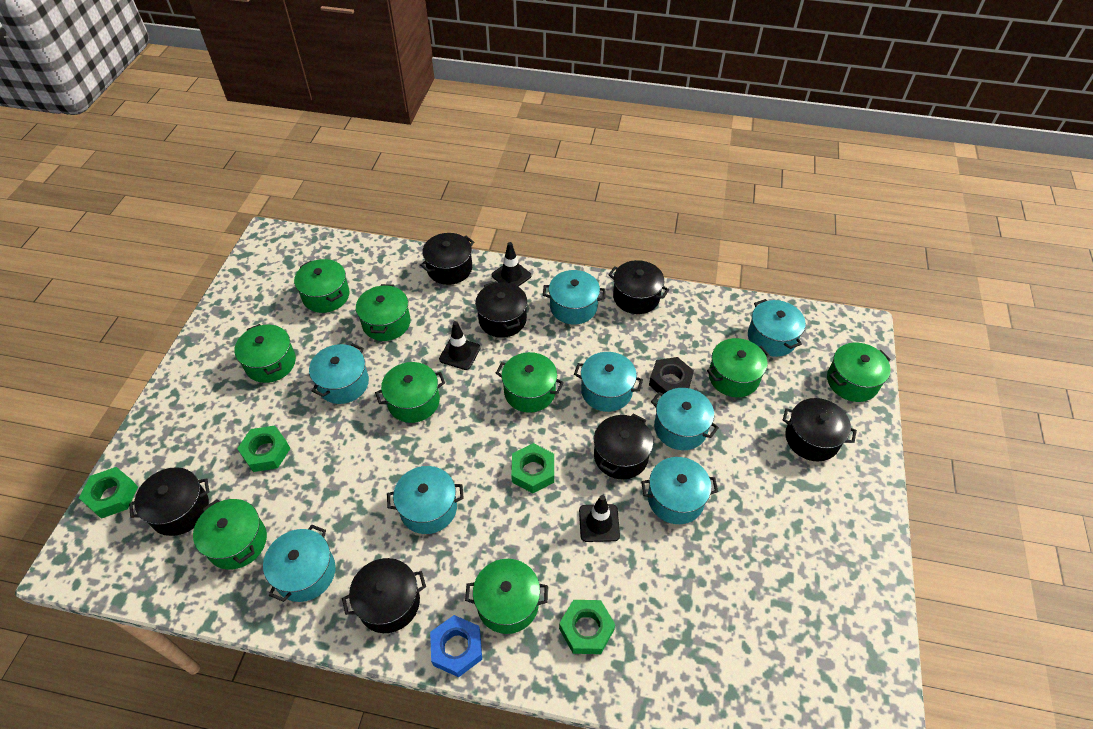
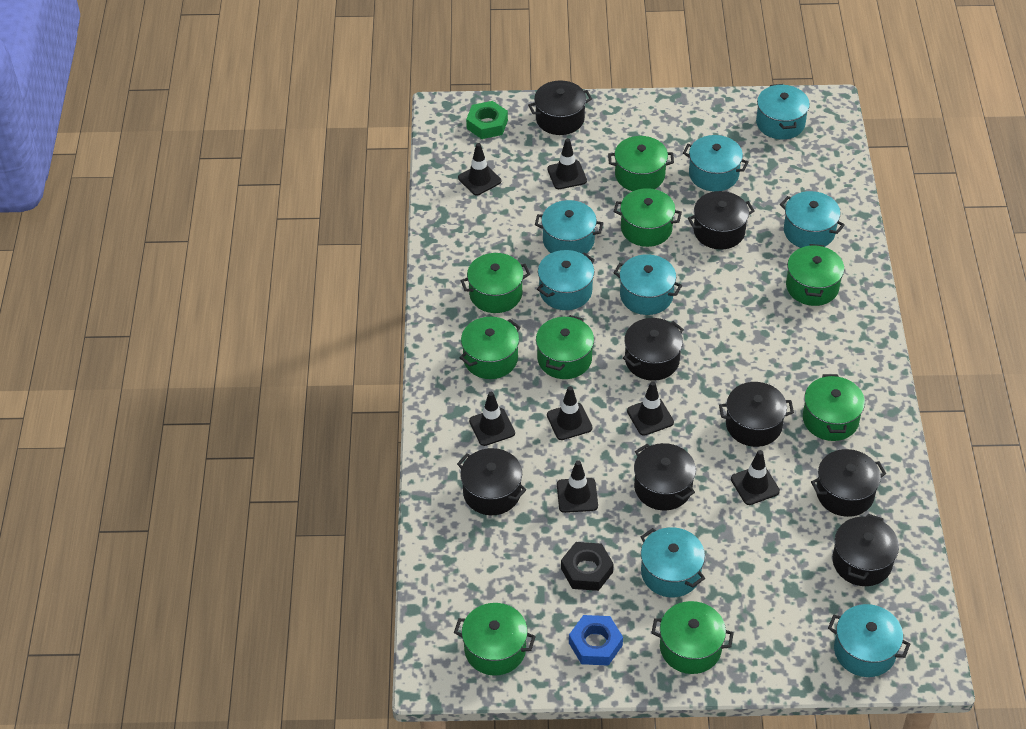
black pot: 7 -> 8
black traffic cone: 3 -> 7
green nut: 4 -> 1

